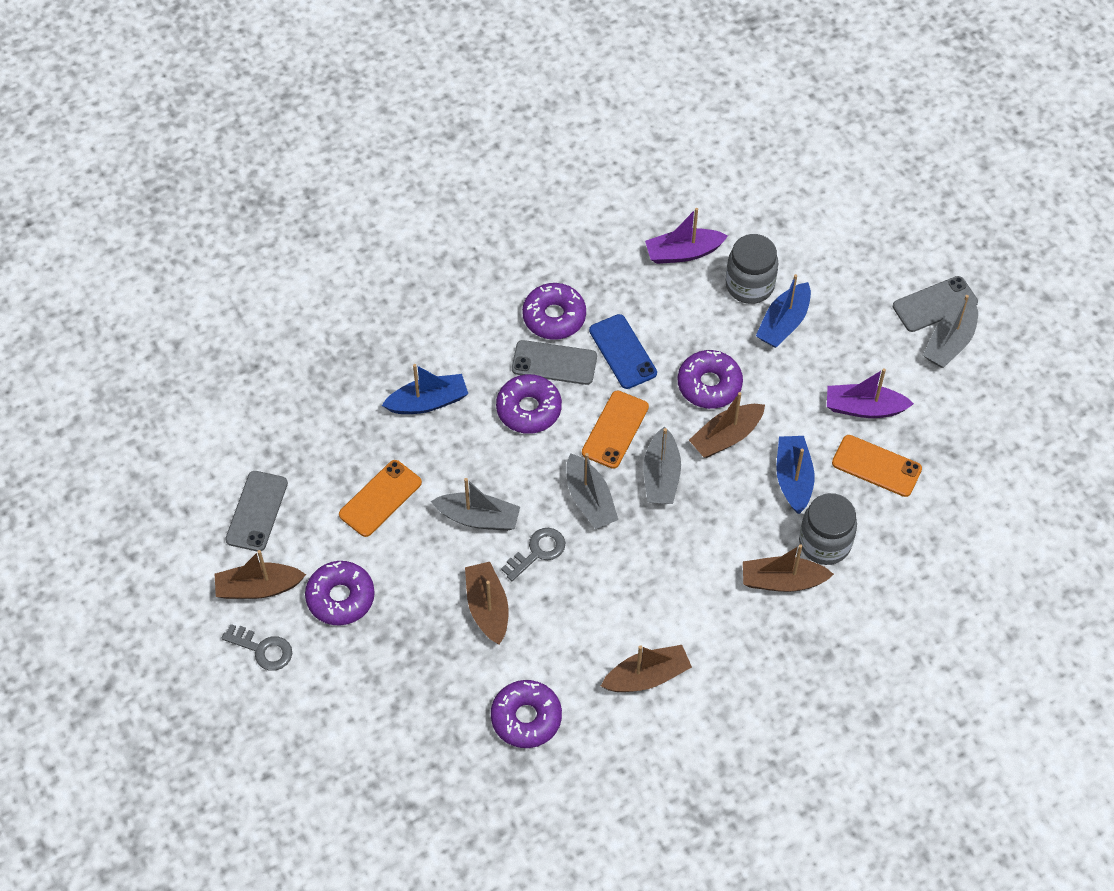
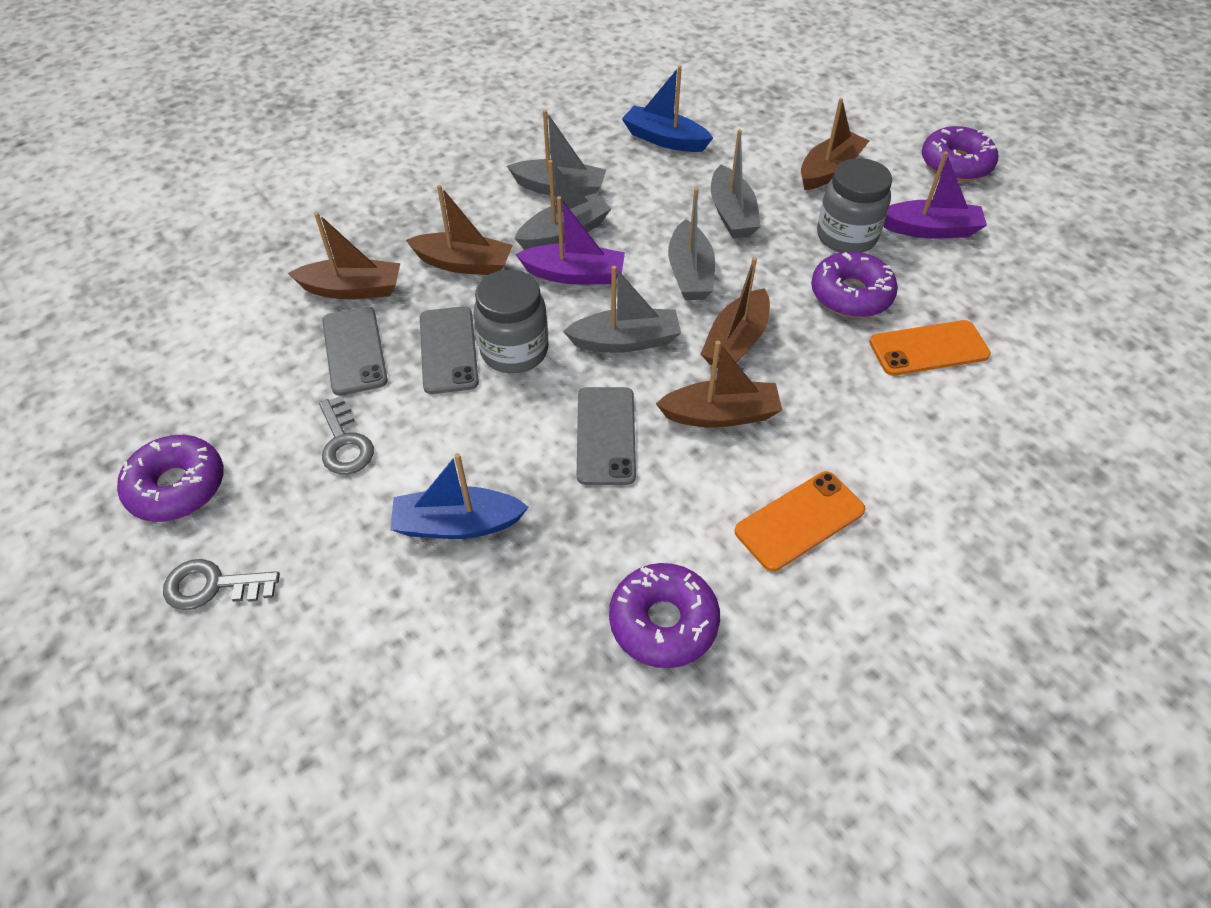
blue boat: 3 -> 2
blue phone: 1 -> 0
grey boat: 4 -> 5
orange phone: 3 -> 2
purple donut: 5 -> 4

